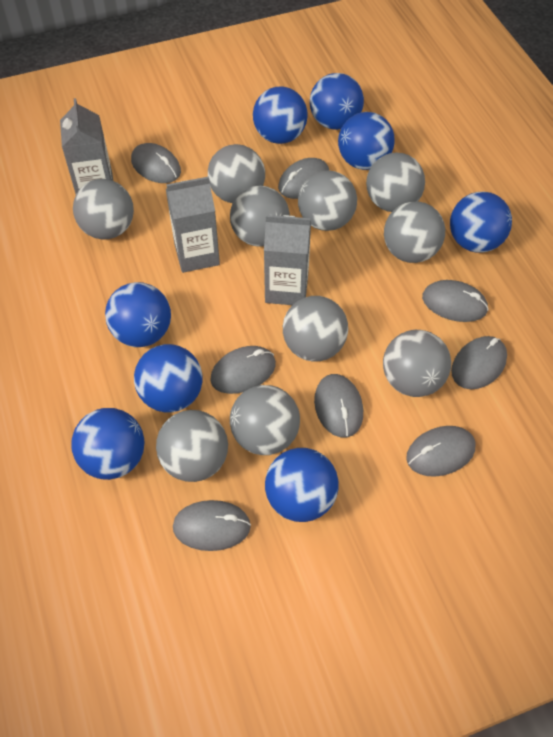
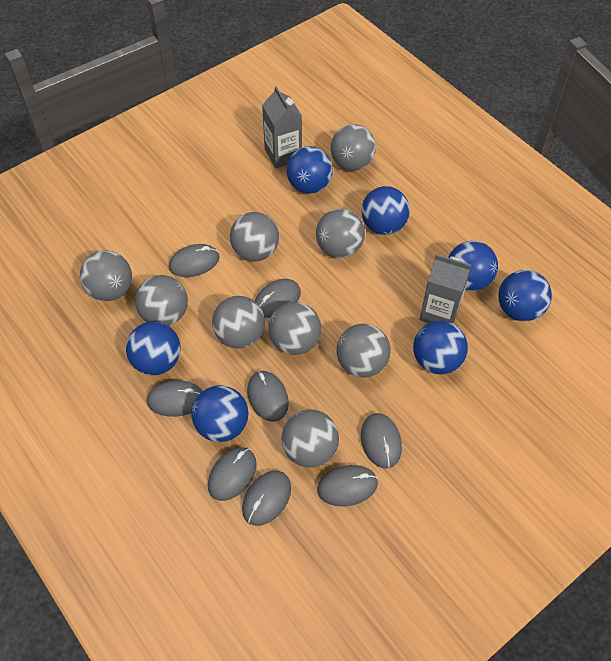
blue ball: 8 -> 7
grey ball: 10 -> 9
grey carton: 3 -> 2

